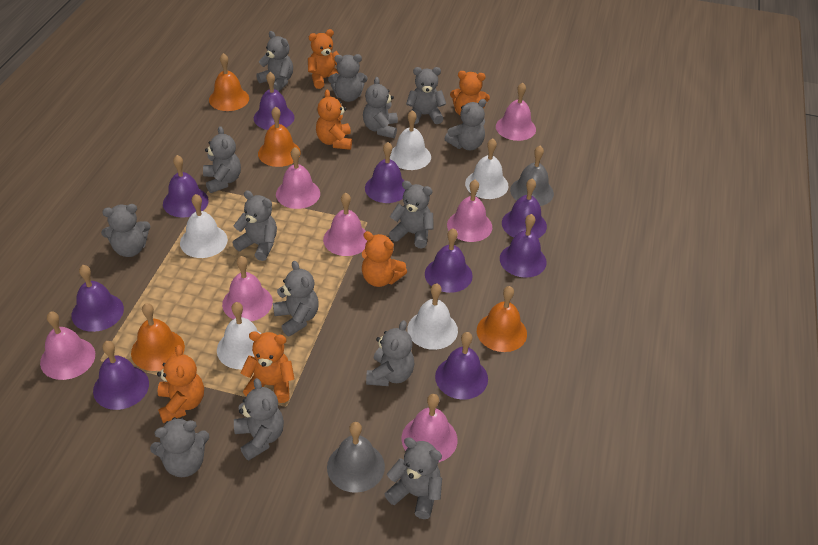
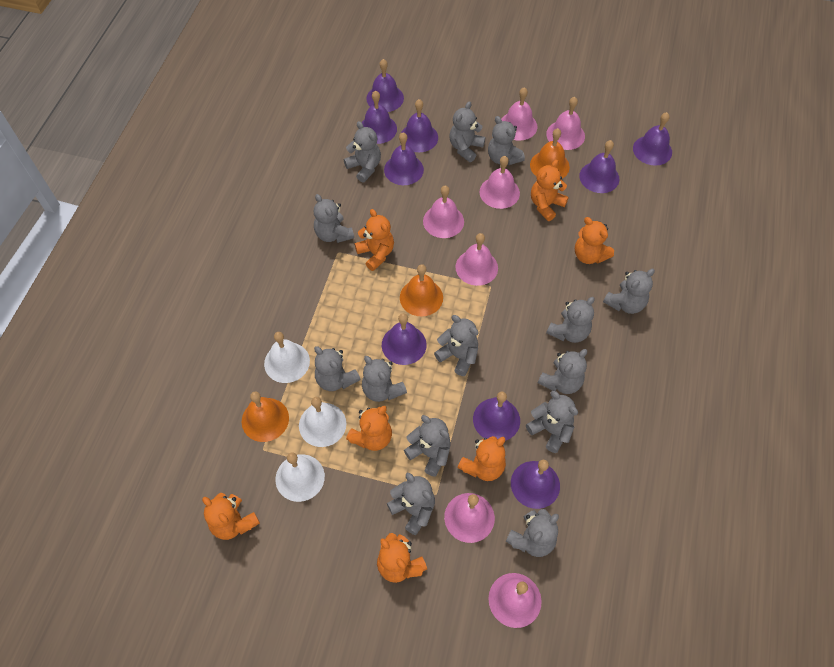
grey bell: 2 -> 0
orange bell: 4 -> 3
orange teddy bear: 6 -> 7
white bell: 5 -> 3

